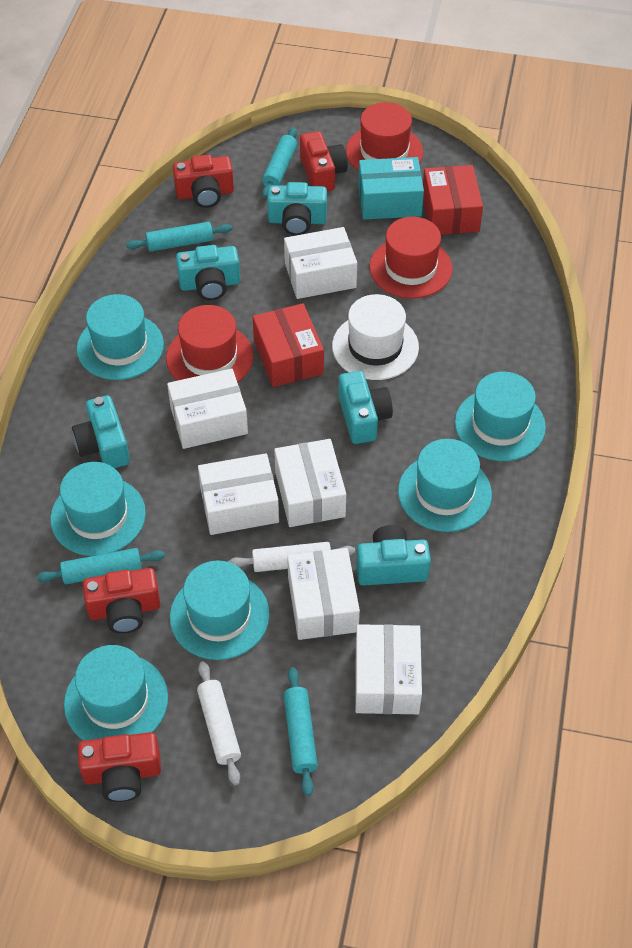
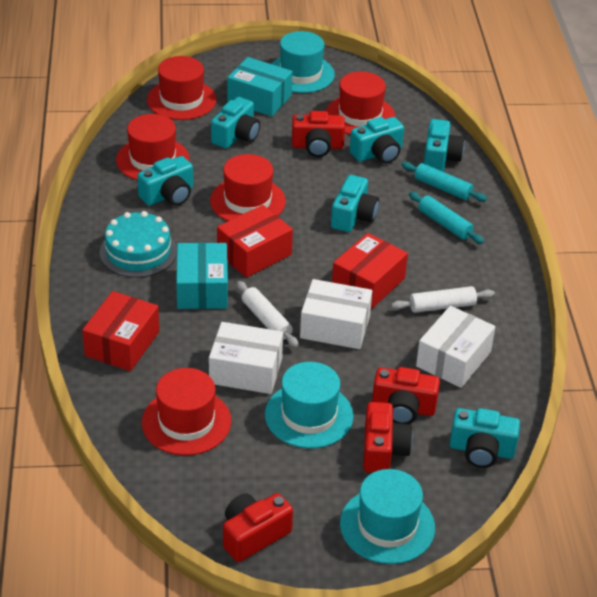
red box: 2 -> 3
red hat: 3 -> 5
turquoise box: 1 -> 2
turquoise cake: 0 -> 1
turquoise camera: 5 -> 6
turquoise hat: 6 -> 3
turquoise rolling pin: 4 -> 2
white box: 6 -> 3
white hat: 1 -> 0

